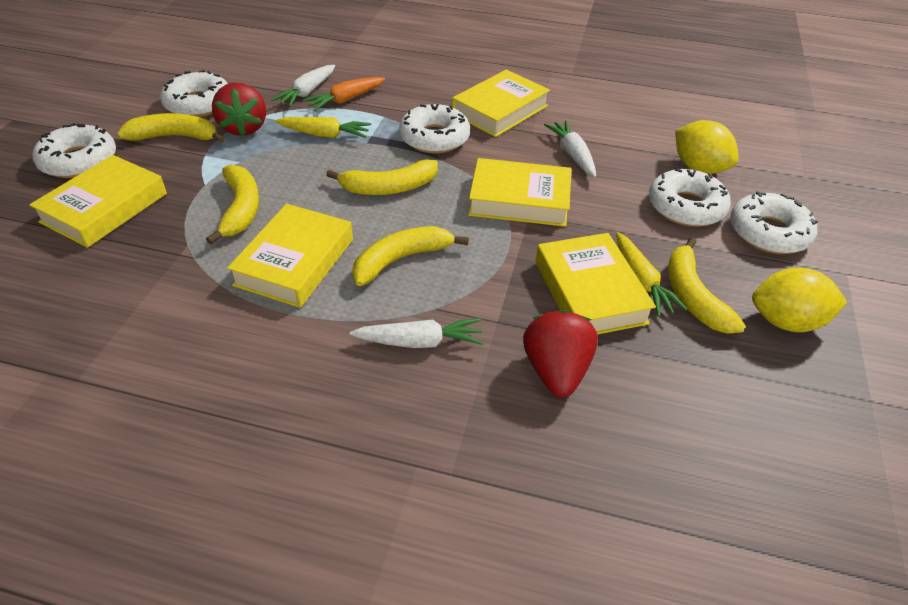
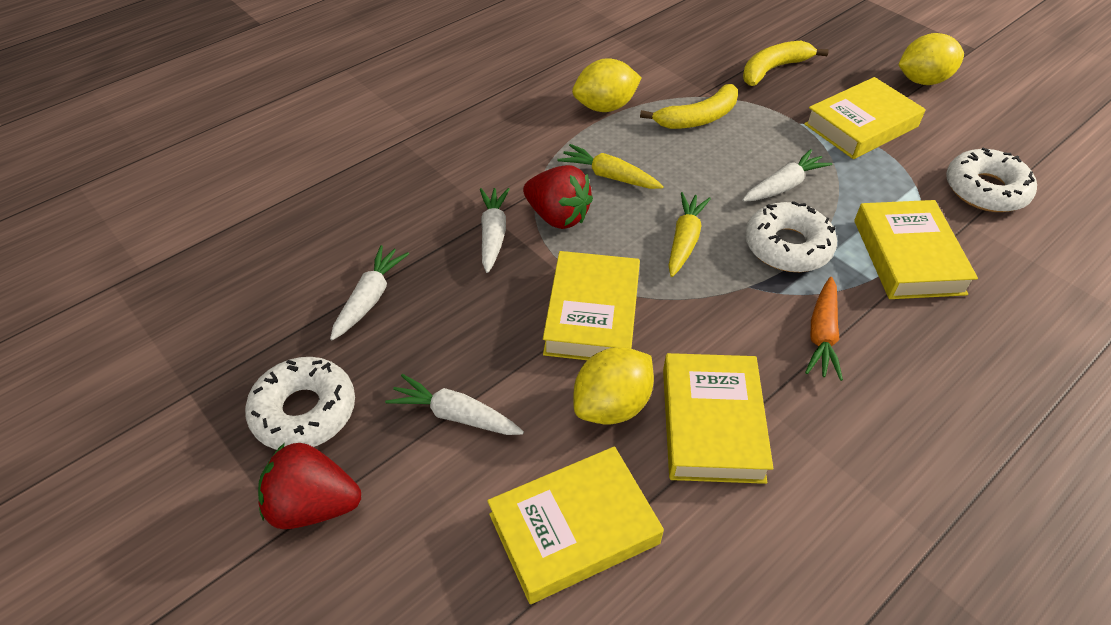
white carrot: 3 -> 4
white donut: 5 -> 3
yellow banana: 5 -> 2
yellow lemon: 2 -> 3

